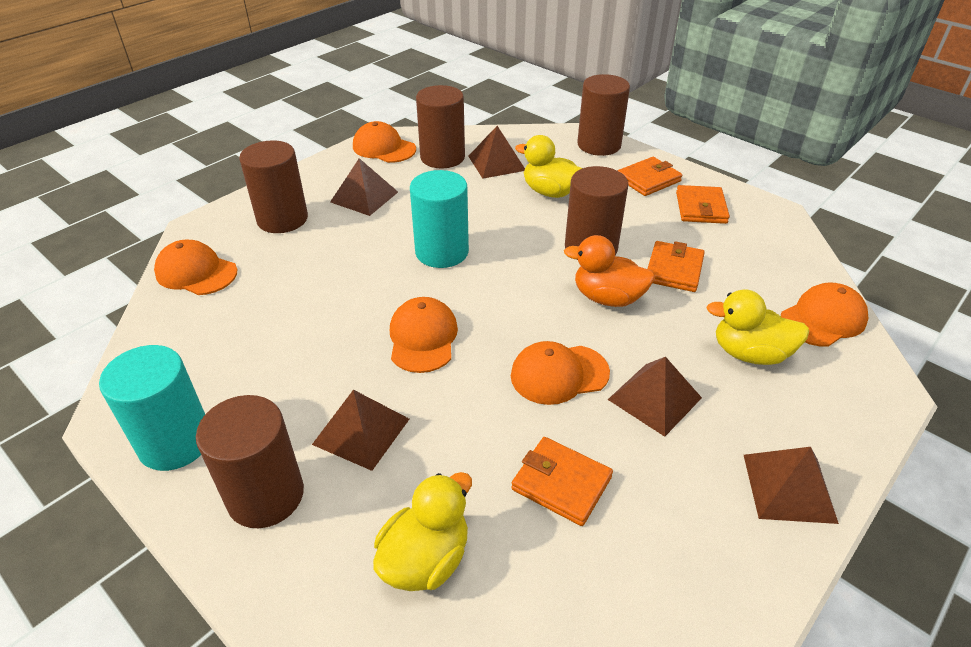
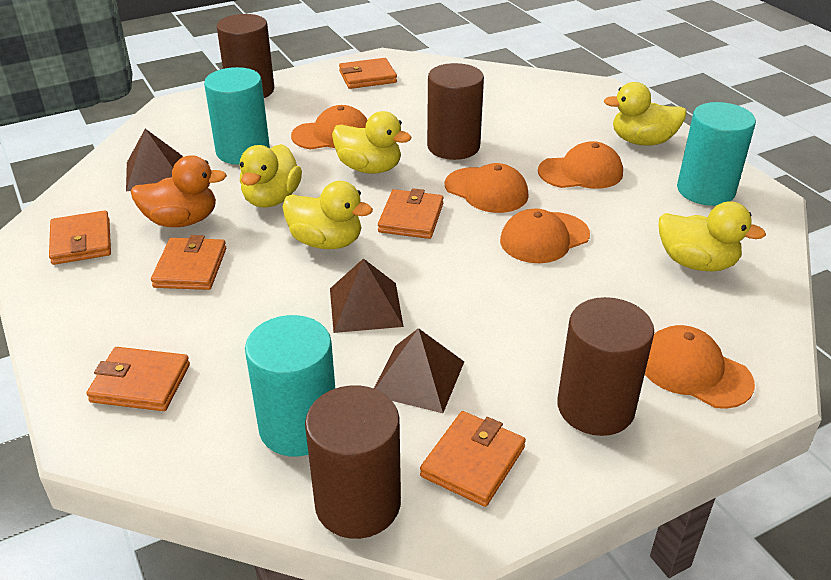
brown cylinder: 5 -> 4
brown pyramid: 5 -> 3
orange wallet: 4 -> 6
turquoise cylinder: 2 -> 3
yellow duck: 3 -> 5

